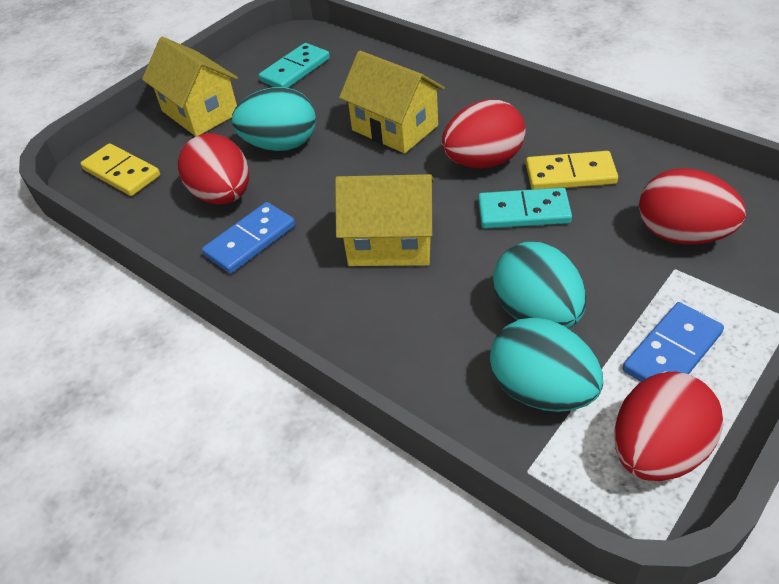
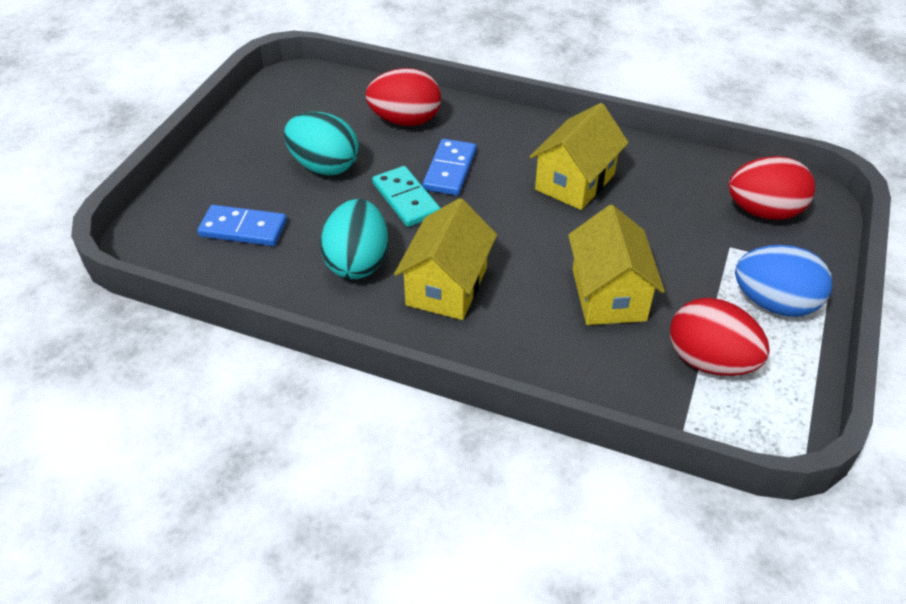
blue egg: 0 -> 1
red egg: 4 -> 3
turquoise domino: 2 -> 1
turquoise egg: 3 -> 2
yellow domino: 2 -> 0

